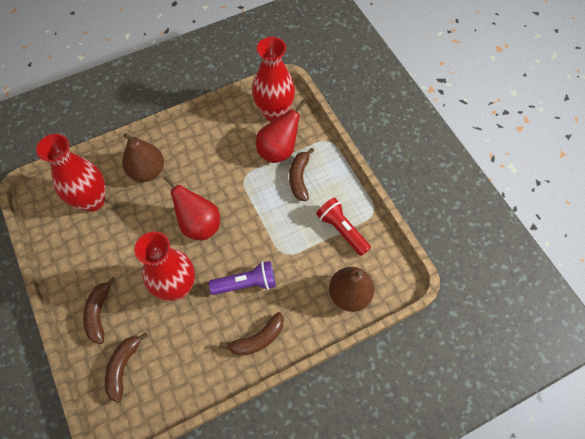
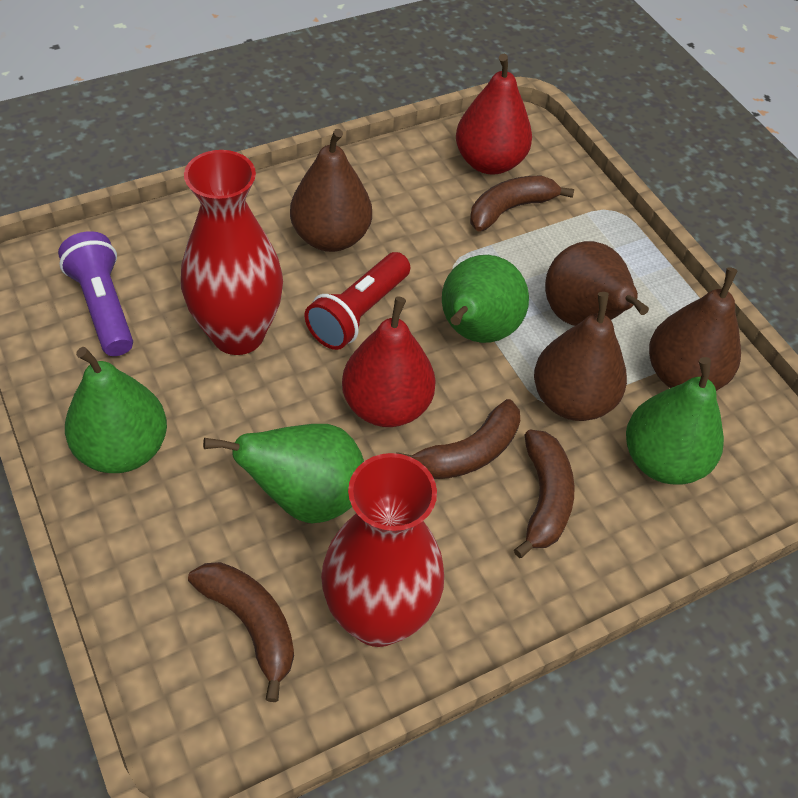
brown pear: 2 -> 4
green pear: 0 -> 4
red vase: 3 -> 2

